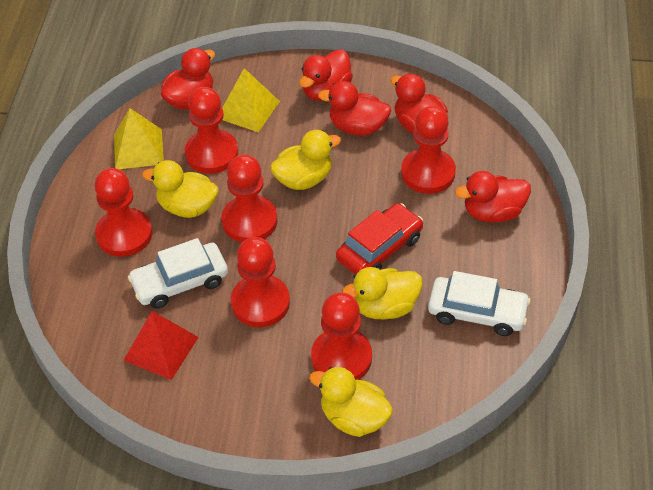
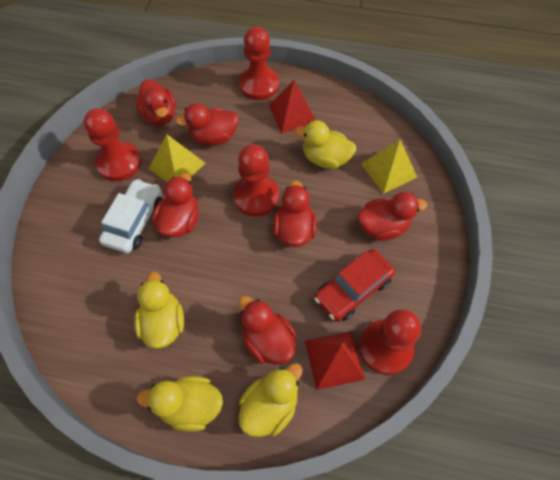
red duck: 5 -> 6
red pawn: 6 -> 4
red pyramid: 1 -> 2
white car: 2 -> 1

